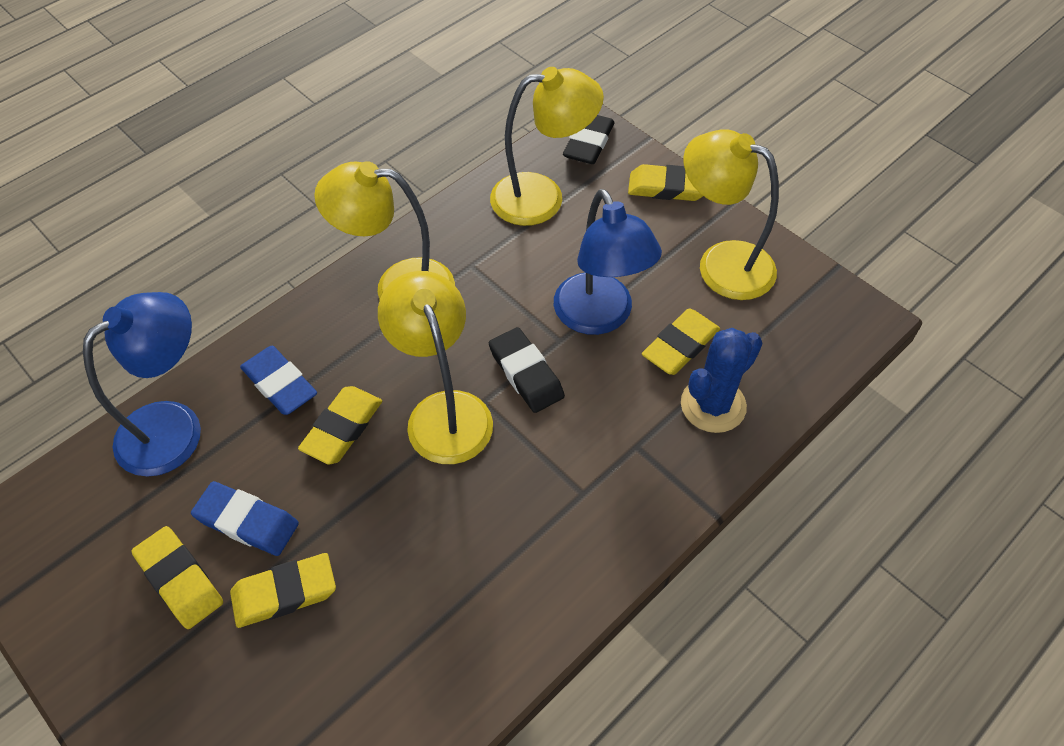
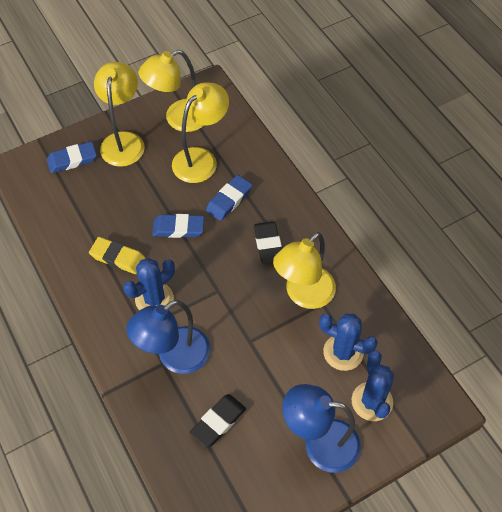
blue cactus: 1 -> 3
blue eraser: 2 -> 3
yellow eraser: 5 -> 1

